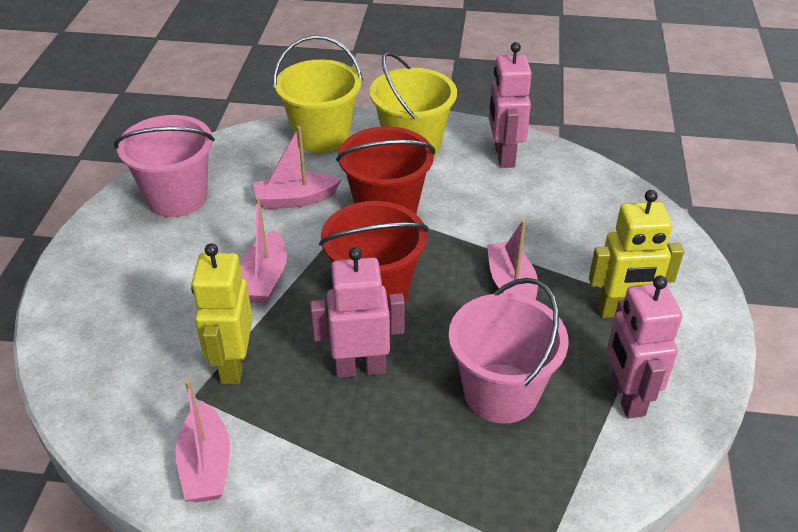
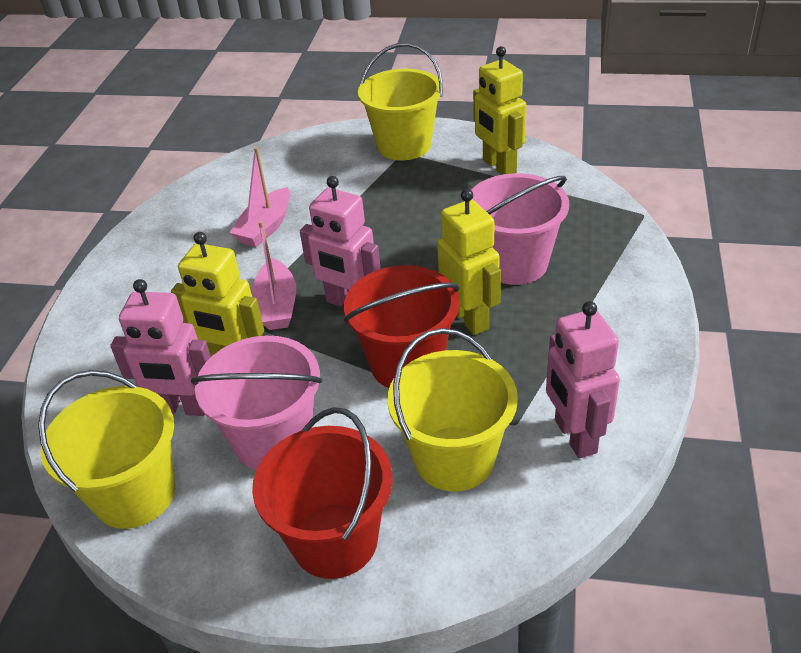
pink boat: 4 -> 2
yellow bucket: 2 -> 3
yellow robot: 2 -> 3

